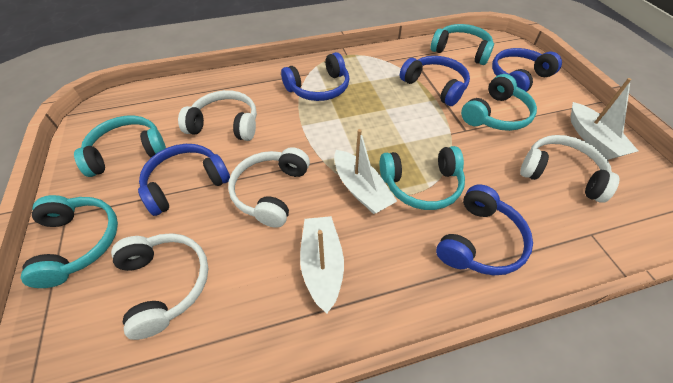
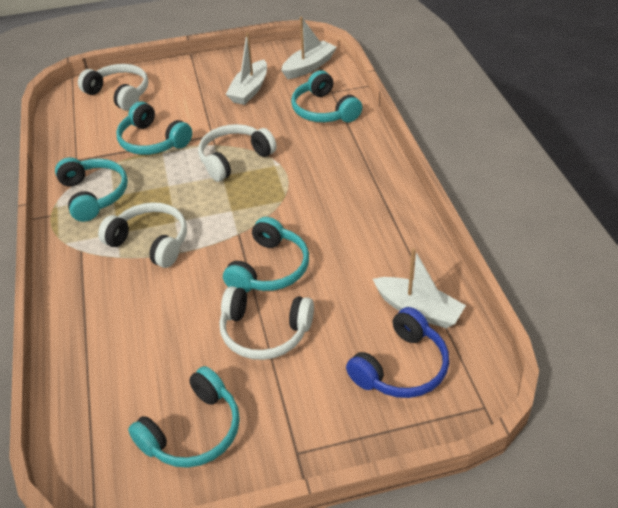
blue headphones: 5 -> 1

